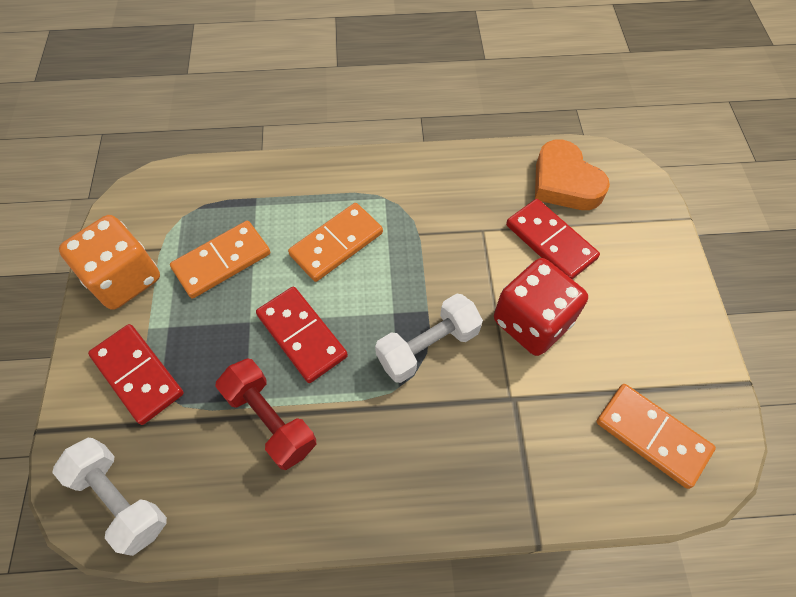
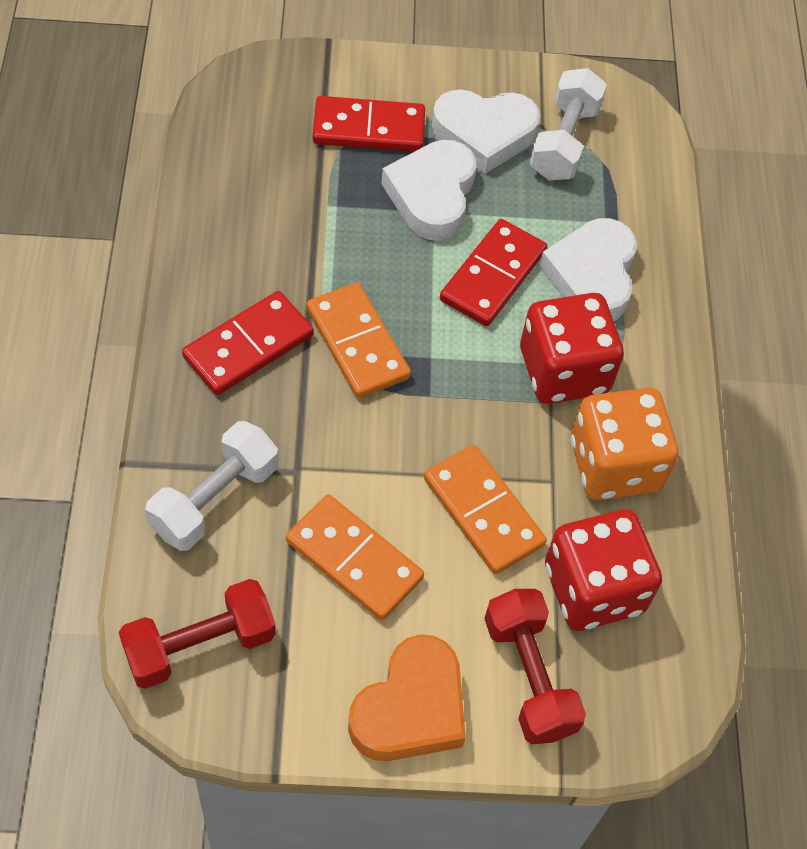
red dice: 1 -> 2
red dumbbell: 1 -> 2
white heart: 0 -> 3

